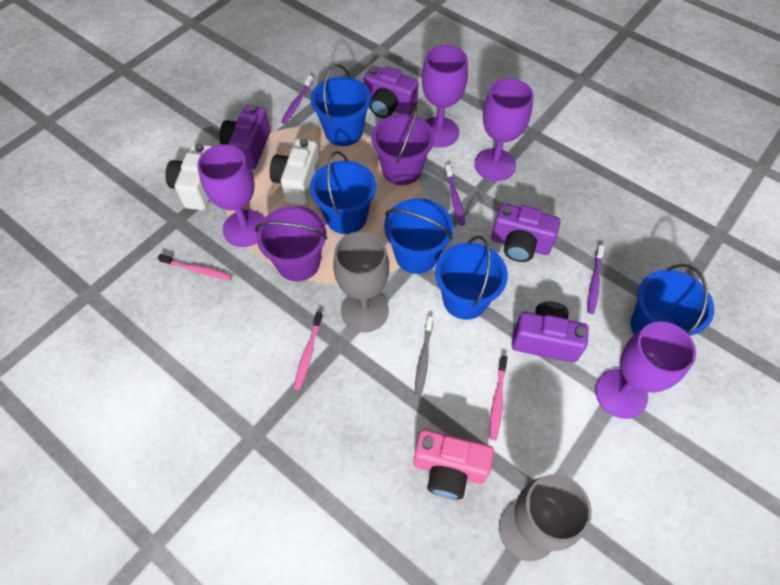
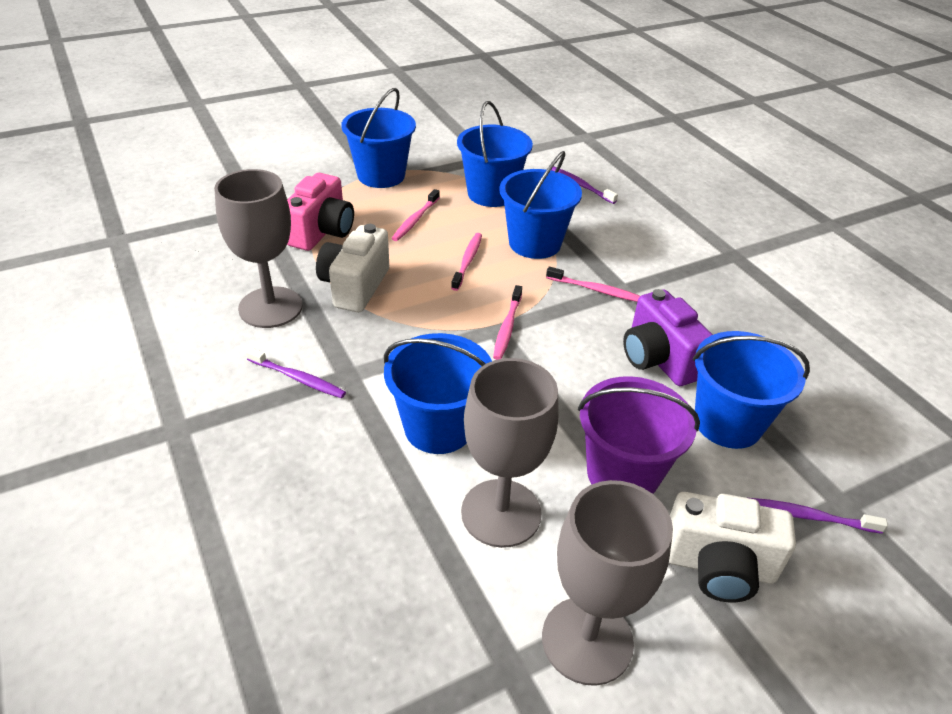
grey goblet: 2 -> 3
grey toothbrush: 1 -> 0
pink toothbrush: 3 -> 4
purple bucket: 2 -> 1
purple camera: 4 -> 1
purple goblet: 4 -> 0

